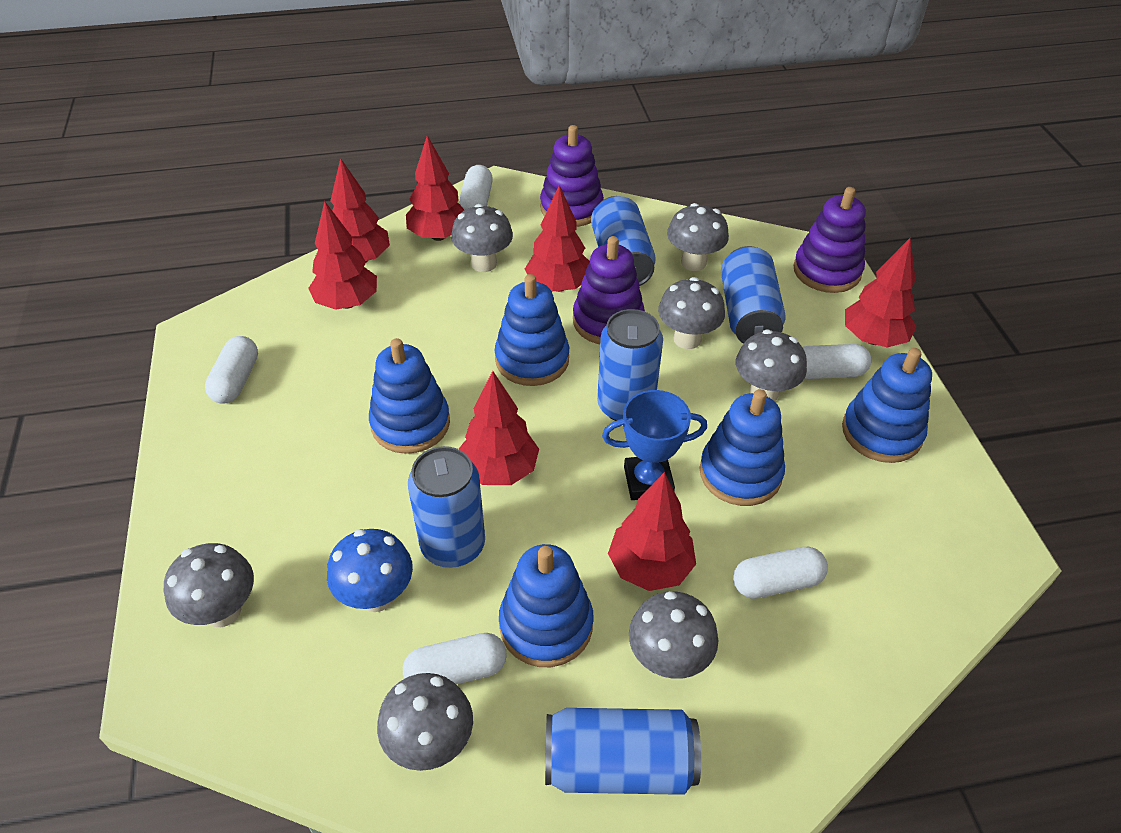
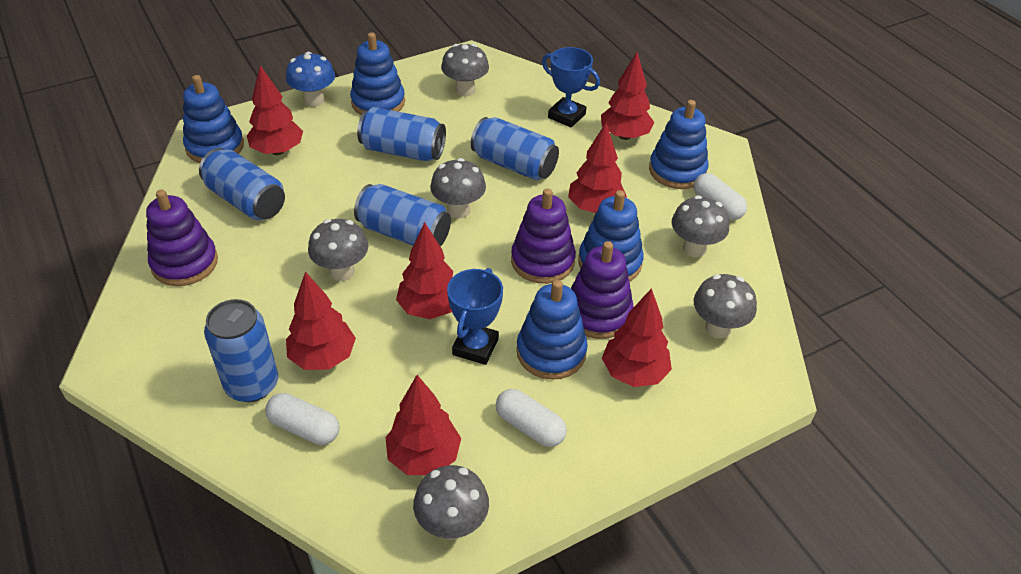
blue trophy: 1 -> 2
grey mushroom: 7 -> 6
white capsule: 5 -> 3

